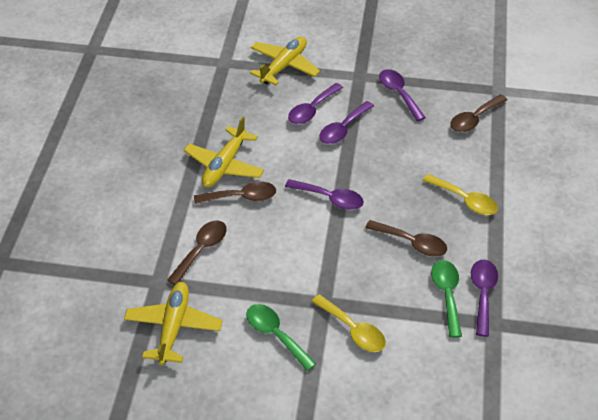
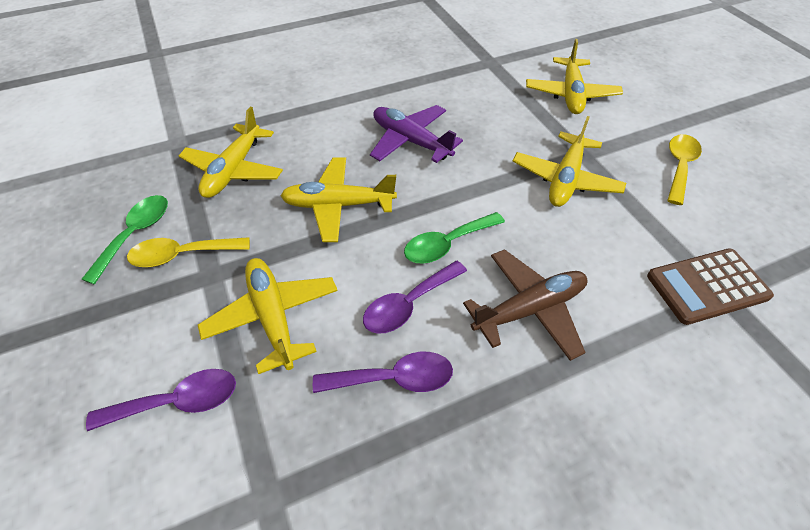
brown calculator: 0 -> 1
brown plane: 0 -> 1
brown spoon: 4 -> 0
purple plane: 0 -> 1
purple spoon: 5 -> 3
yellow plane: 3 -> 5

